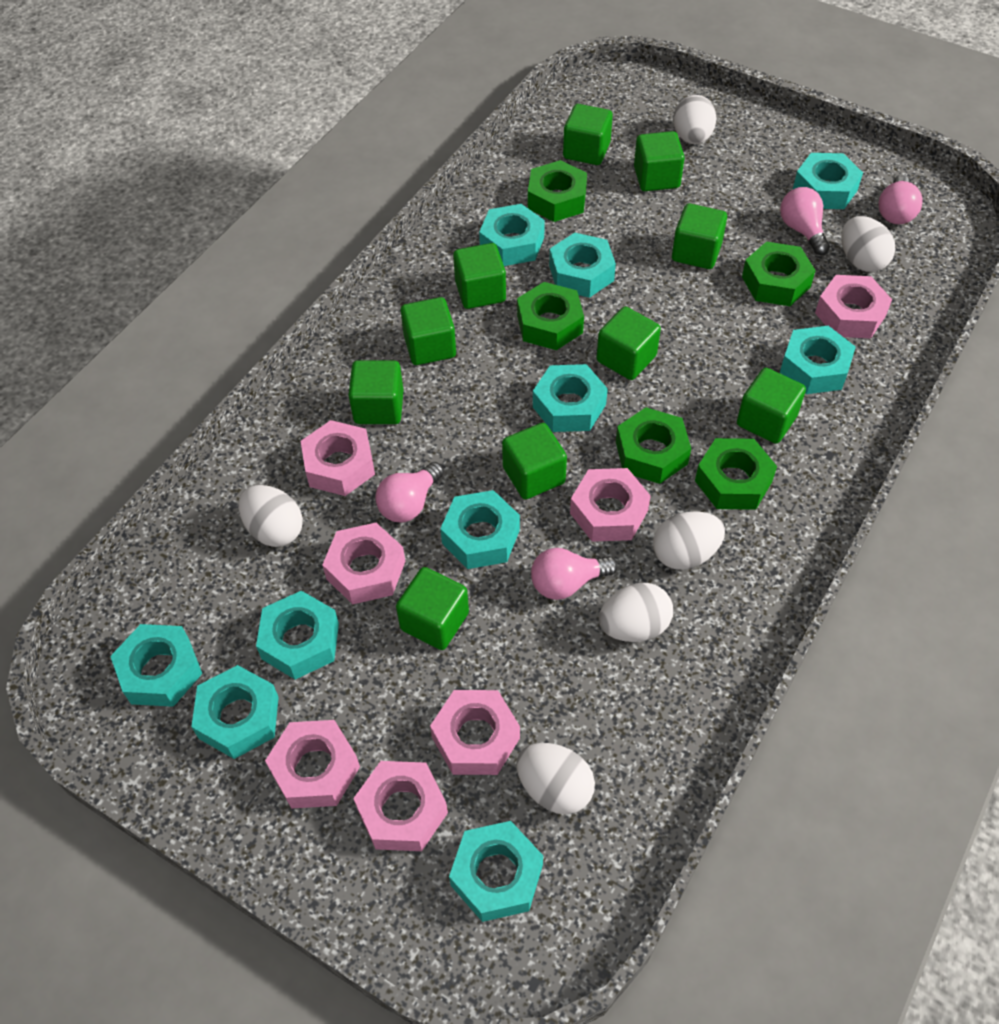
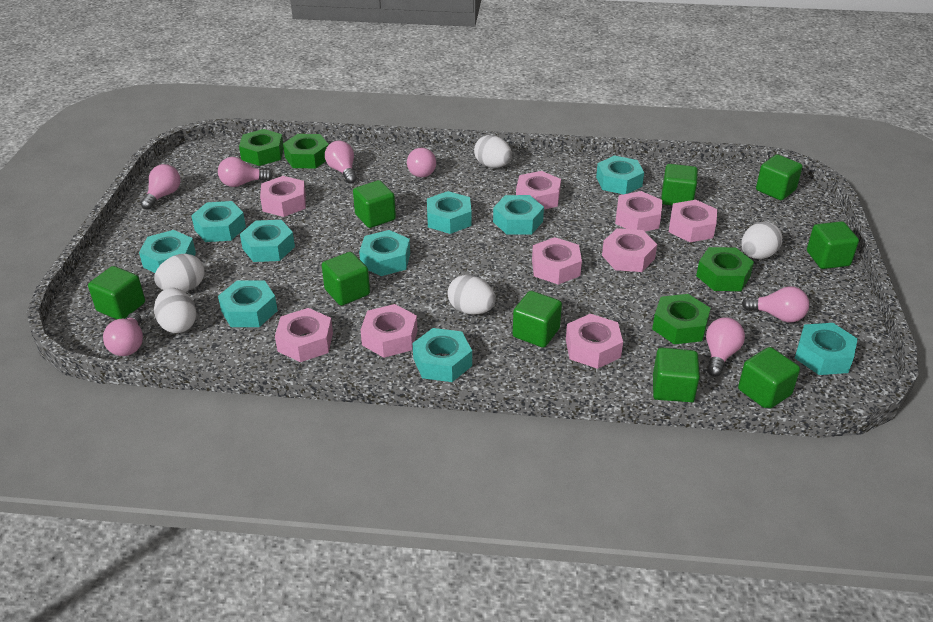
green cube: 10 -> 9
green nut: 5 -> 4
pink light bulb: 4 -> 7
pink nut: 7 -> 9
white egg: 6 -> 5

